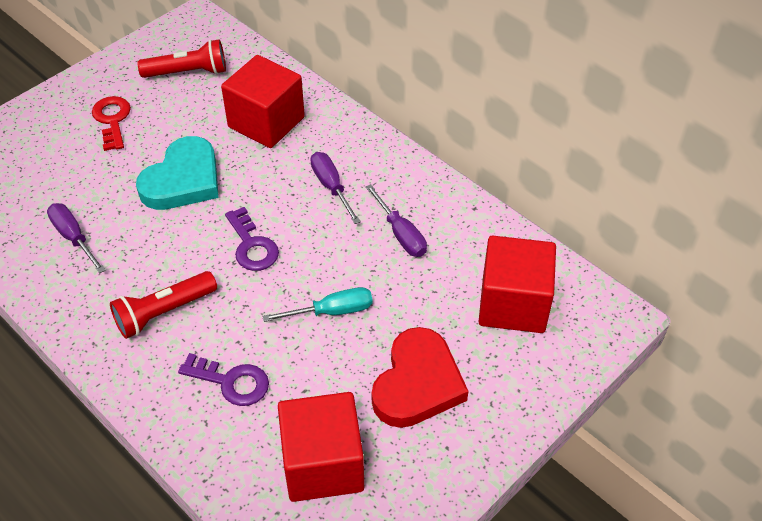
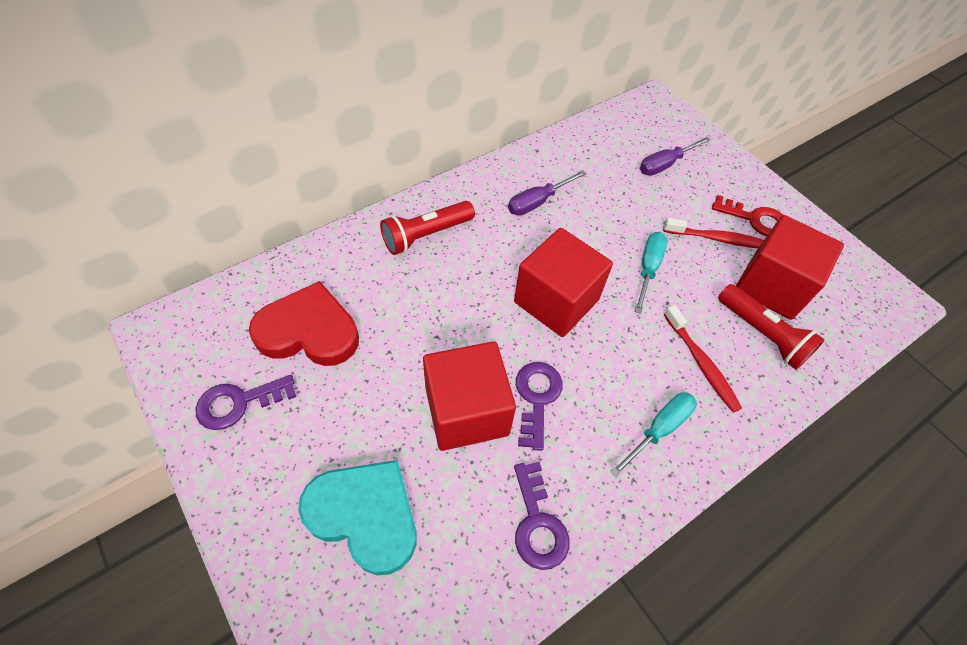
purple key: 2 -> 3
purple screwdriver: 3 -> 2
red toothbrush: 0 -> 2
turquoise screwdriver: 1 -> 2

